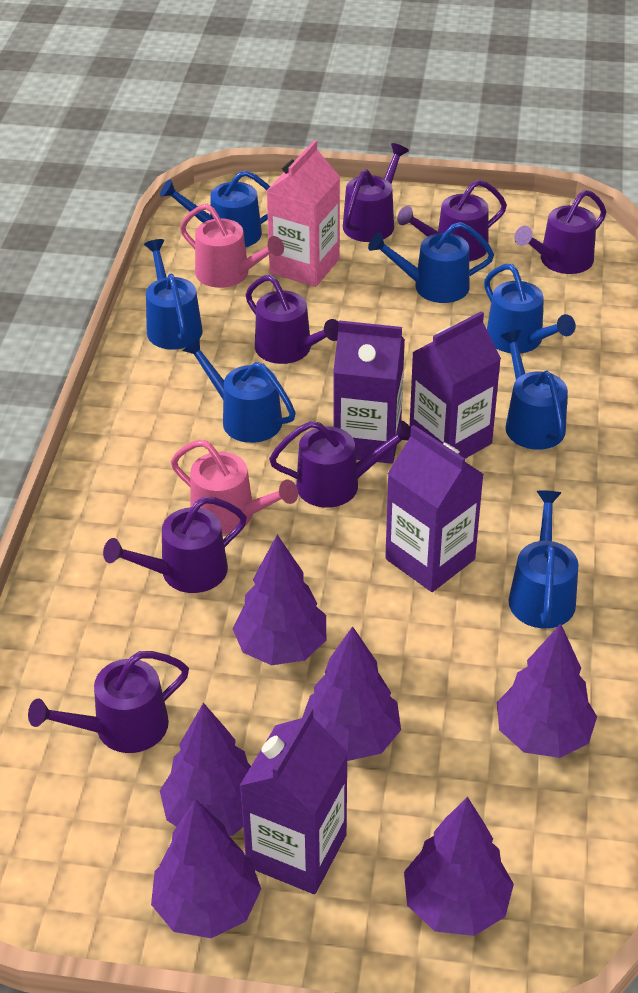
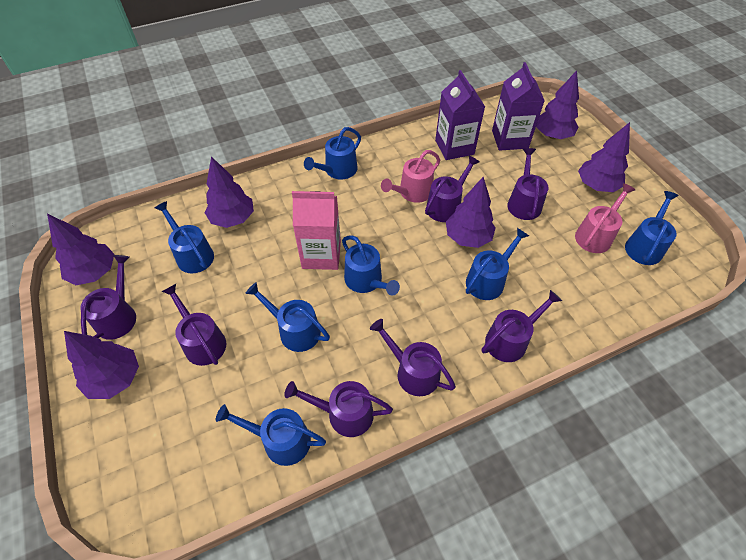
purple carton: 4 -> 2

